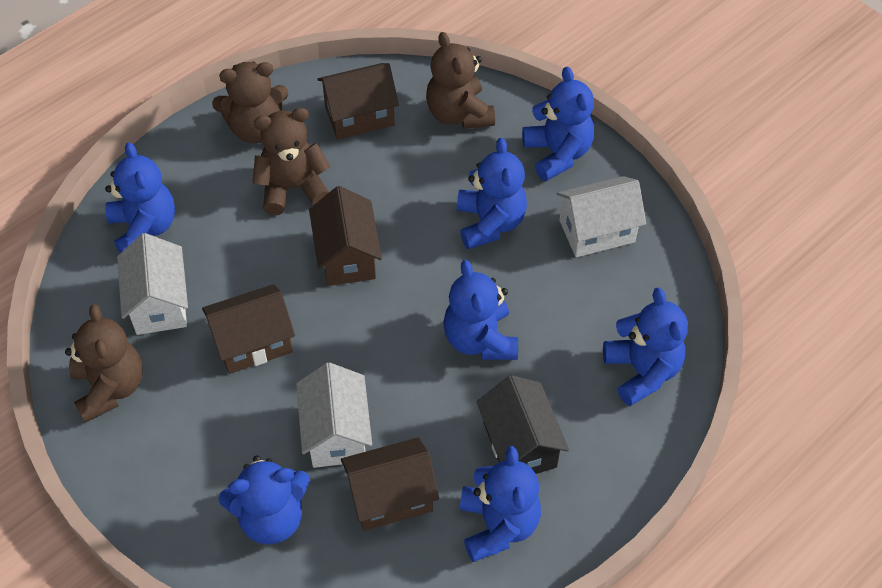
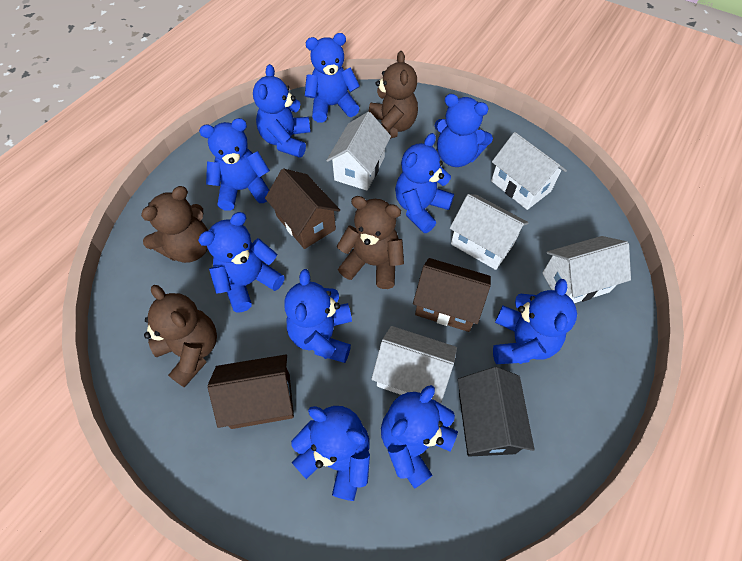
blue teddy bear: 7 -> 10
brown house: 4 -> 3
white house: 3 -> 5

